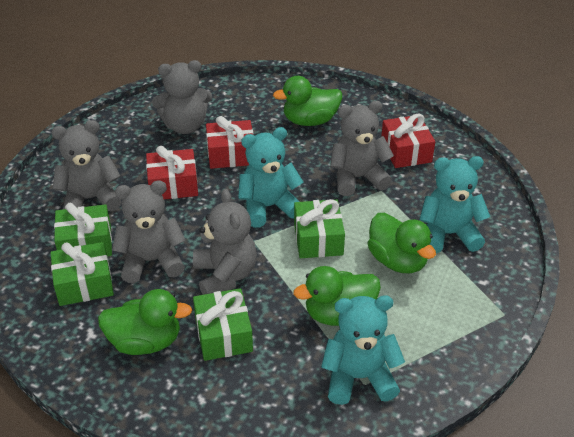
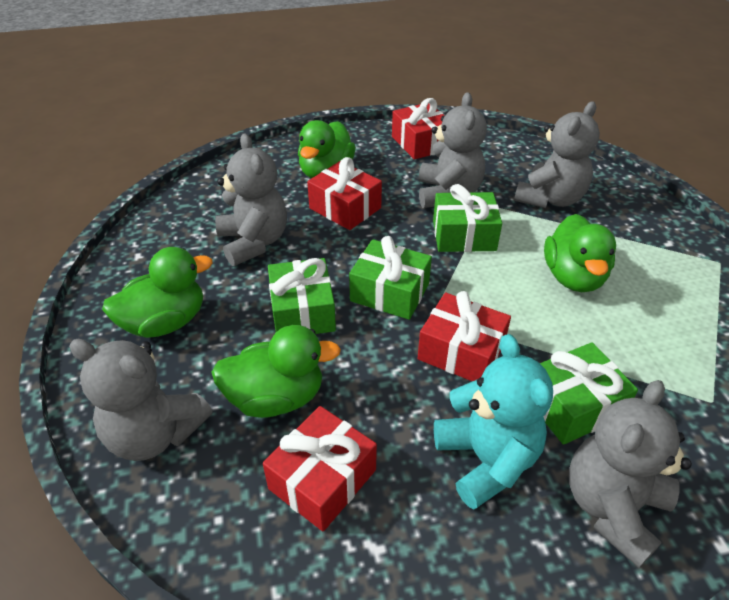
red gift: 3 -> 4
turquoise teddy bear: 3 -> 1

